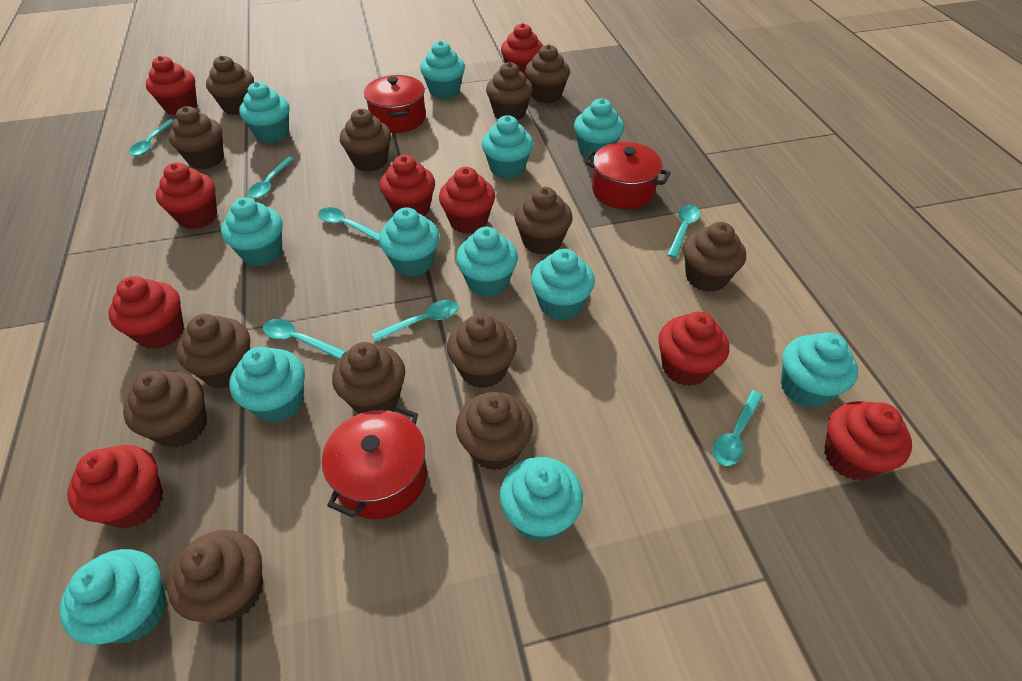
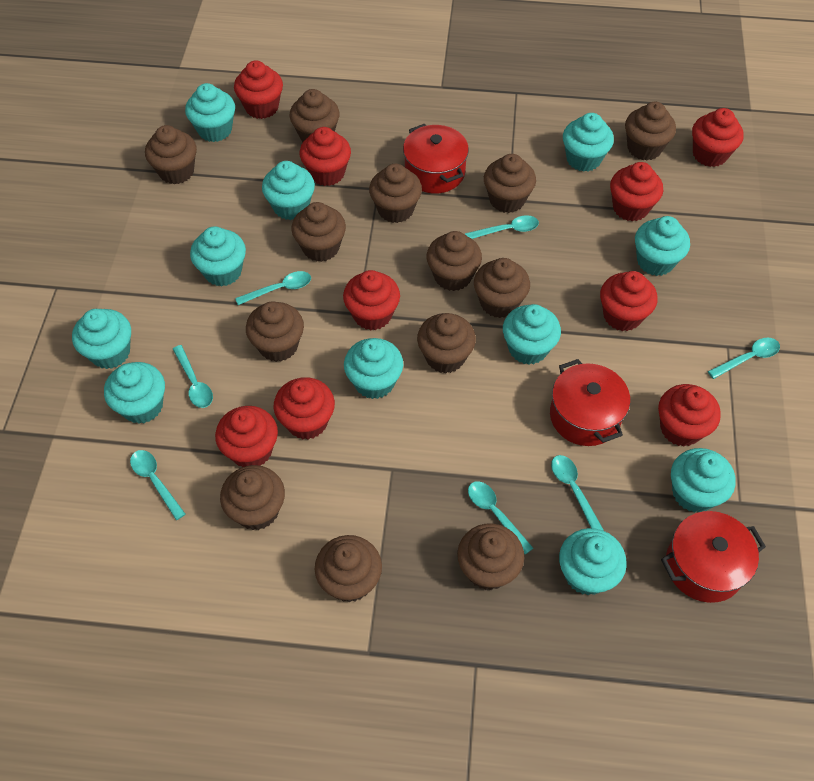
turquoise cupcake: 12 -> 11

